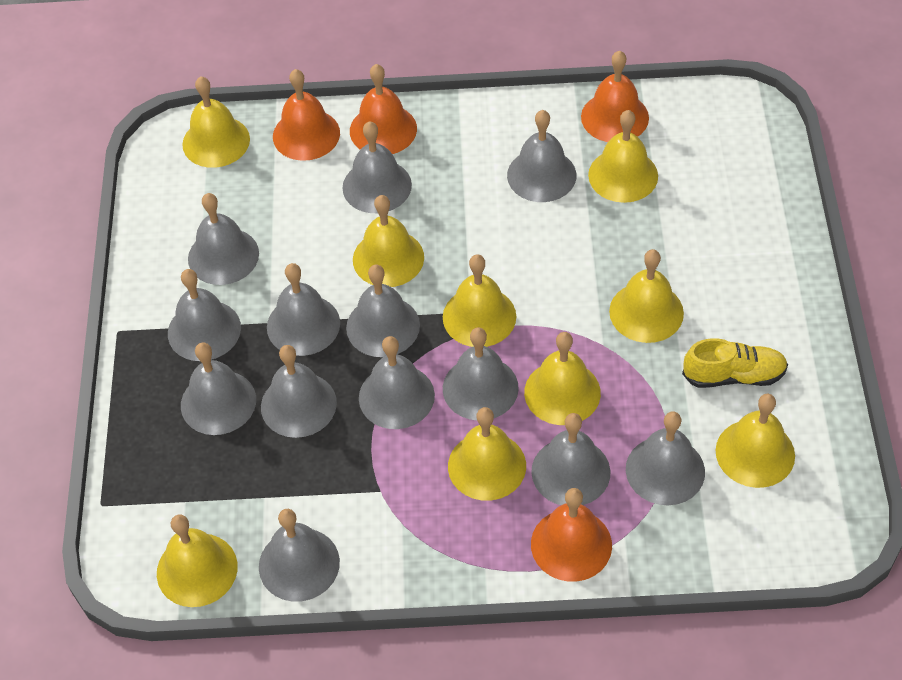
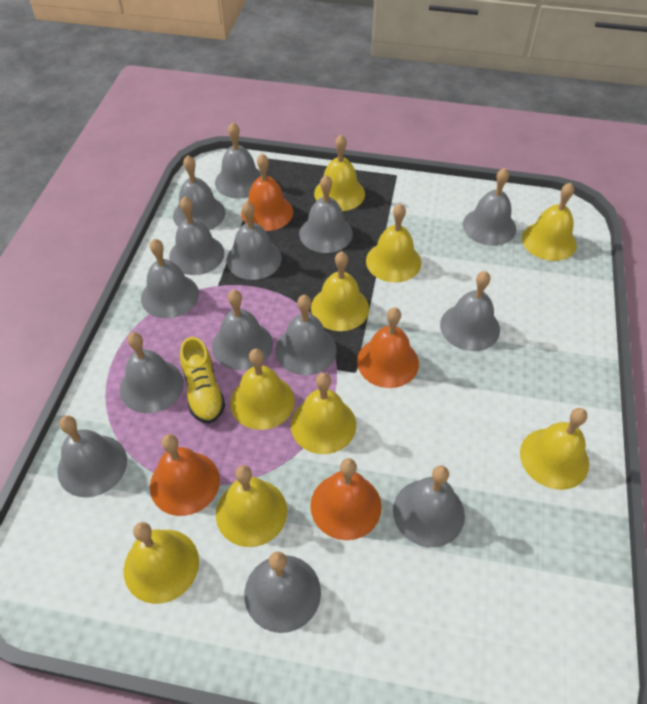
grey bell: 13 -> 14

